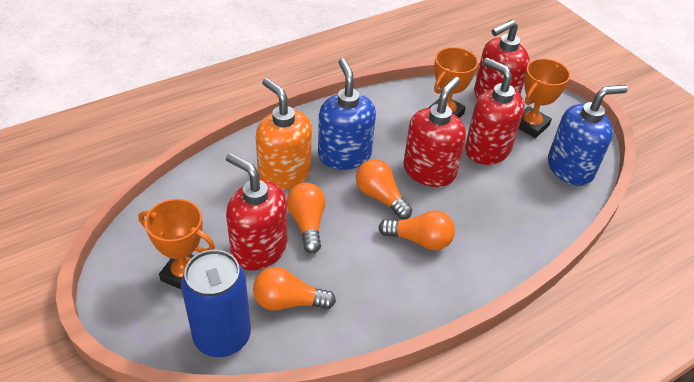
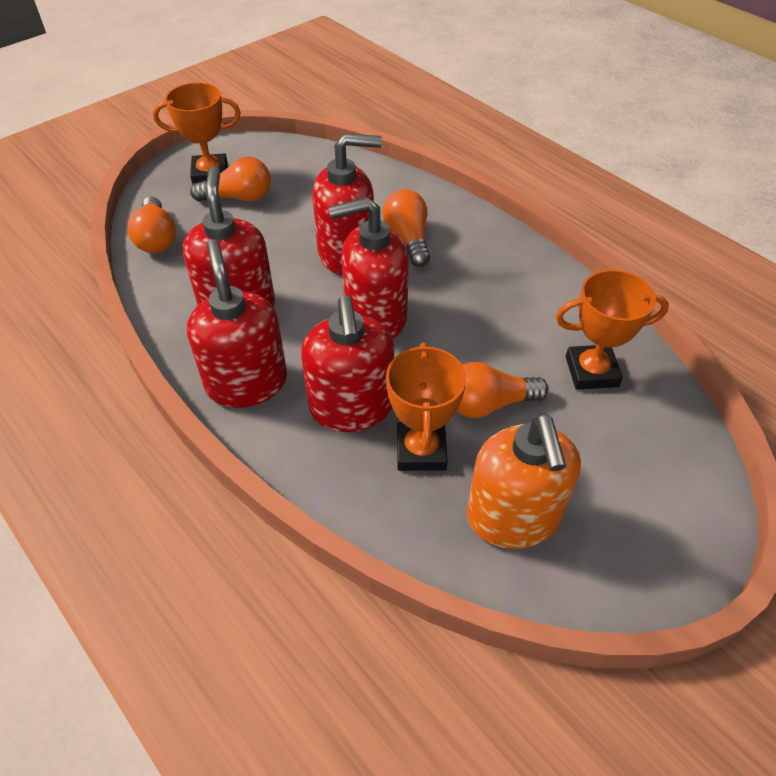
blue can: 1 -> 0
blue soap dispenser: 2 -> 0
red soap dispenser: 4 -> 5

